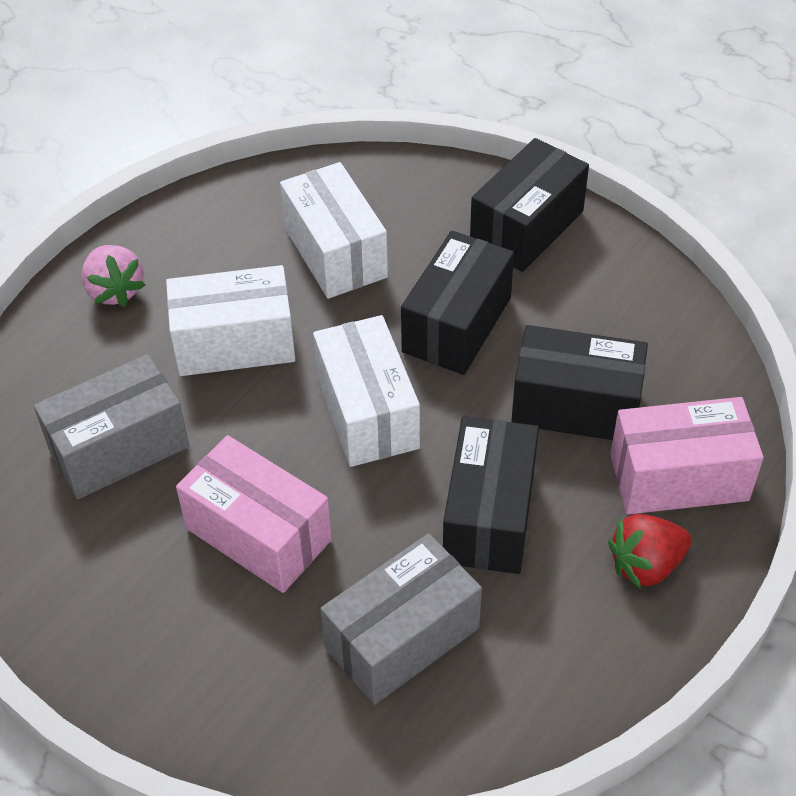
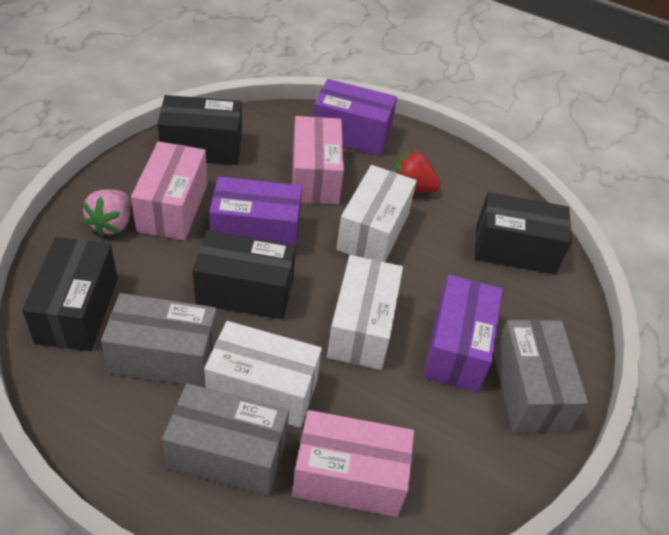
grey box: 2 -> 3
pink box: 2 -> 3
purple box: 0 -> 3

